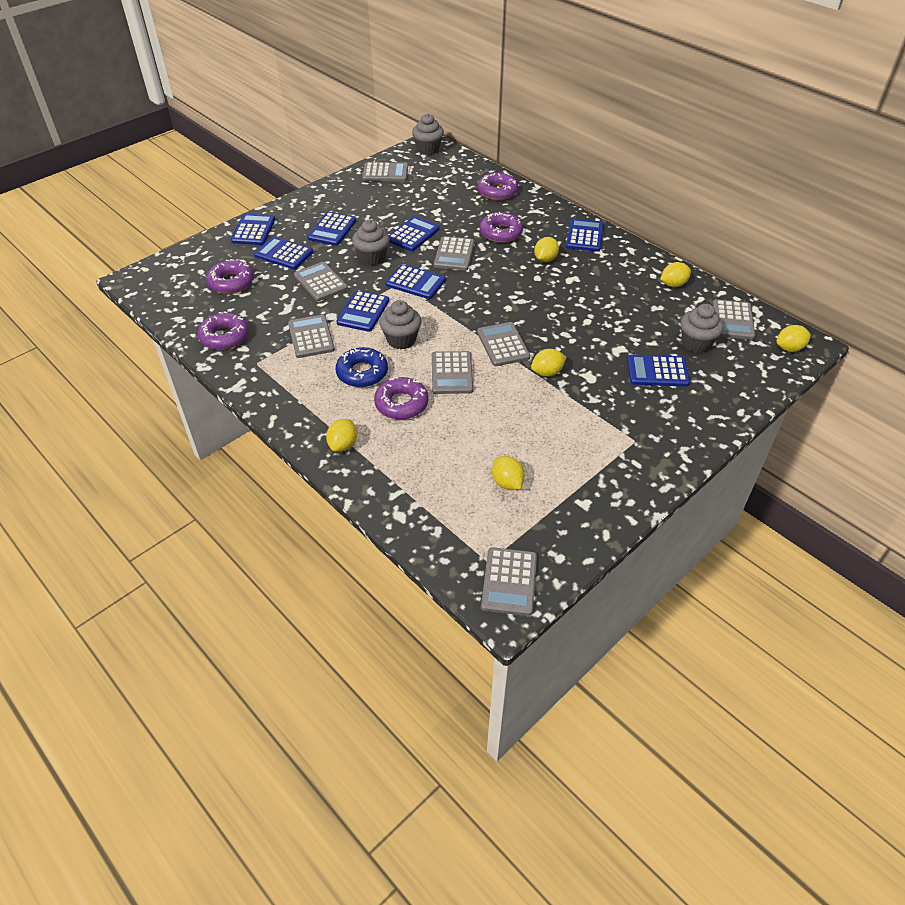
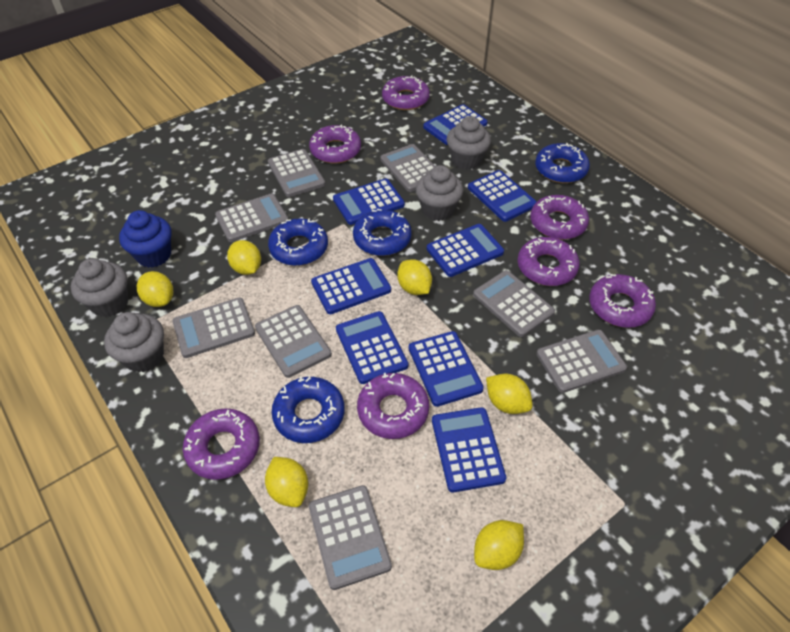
blue cupcake: 0 -> 1
blue donut: 1 -> 4
purple donut: 5 -> 7

